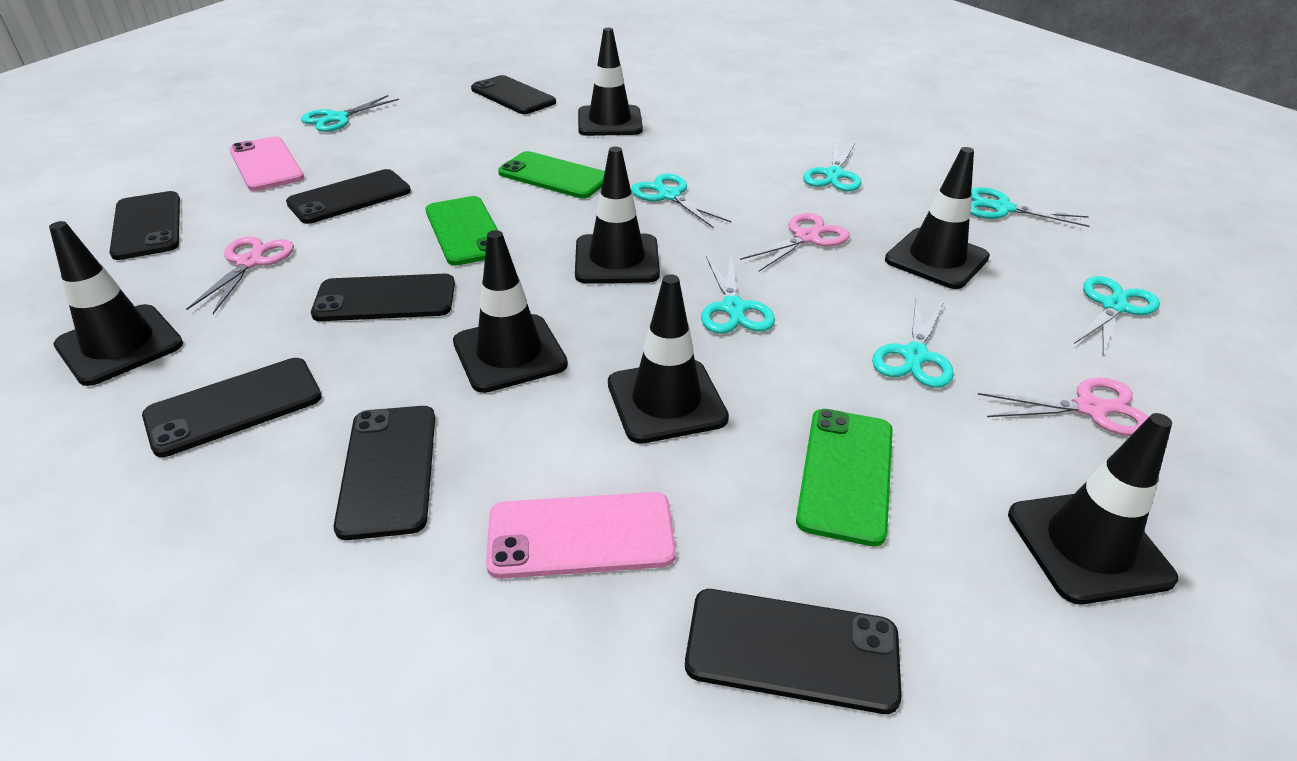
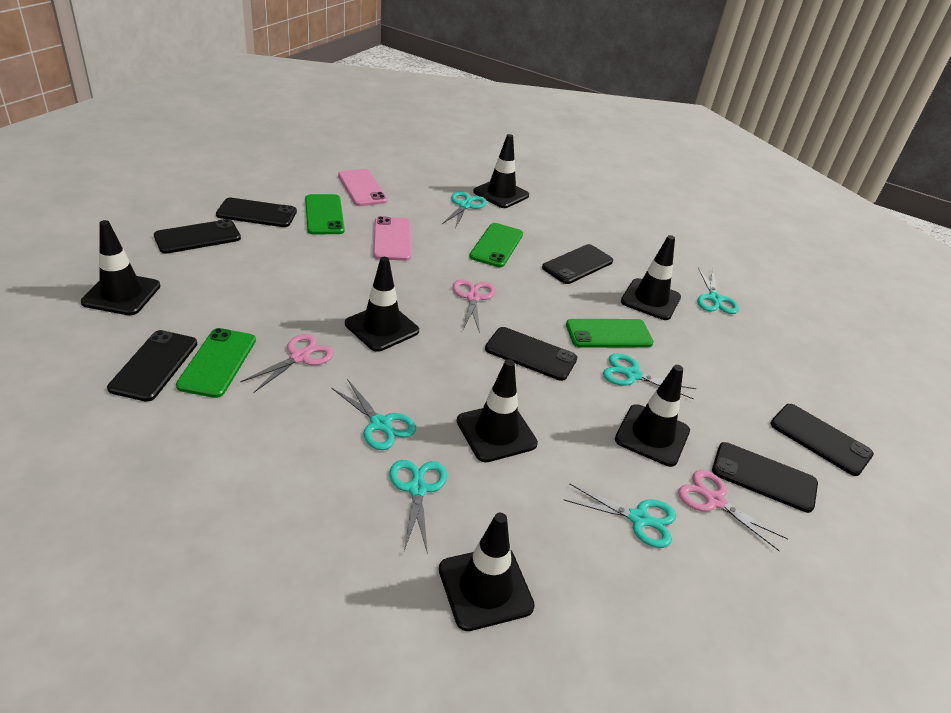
green phone: 3 -> 4
turquoise scissors: 7 -> 6

